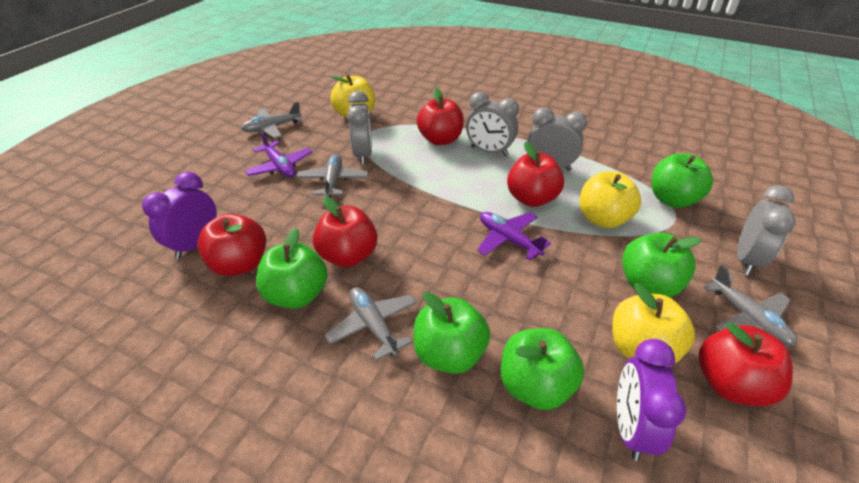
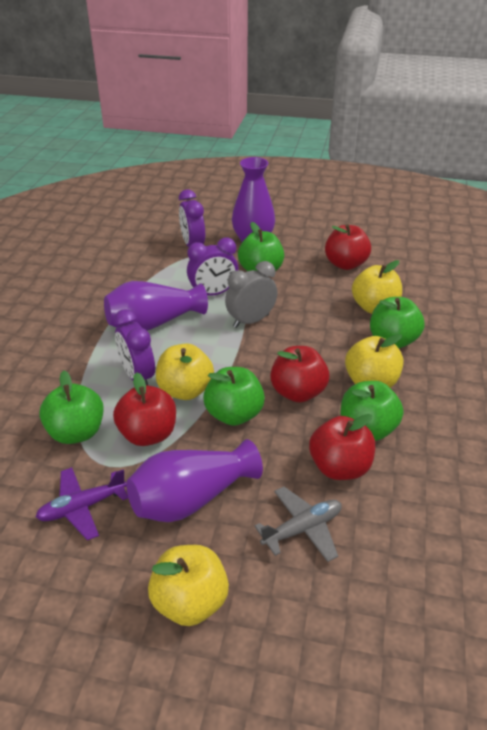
grey clock: 4 -> 1
grey plane: 4 -> 1
purple clock: 2 -> 3
purple plane: 2 -> 1
purple vase: 0 -> 3
red apple: 5 -> 4
yellow apple: 3 -> 4

